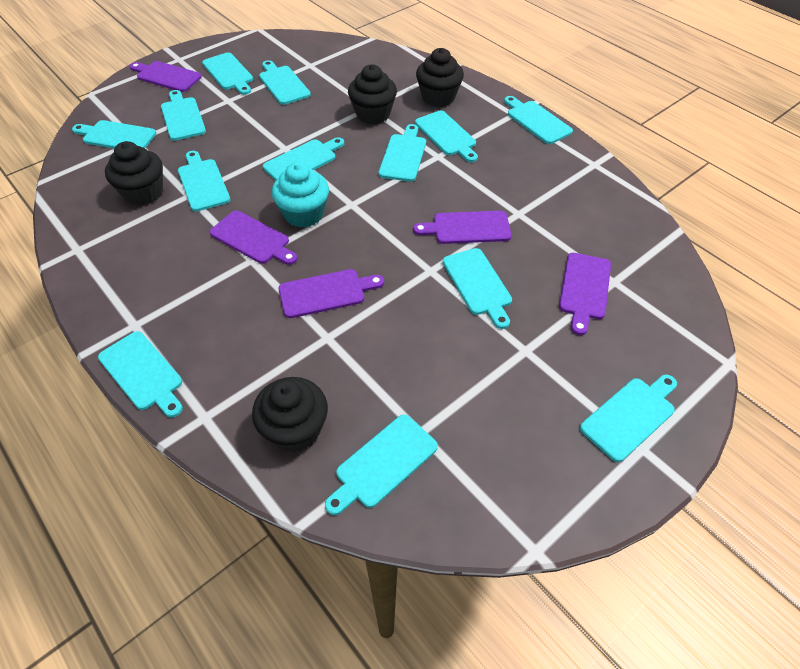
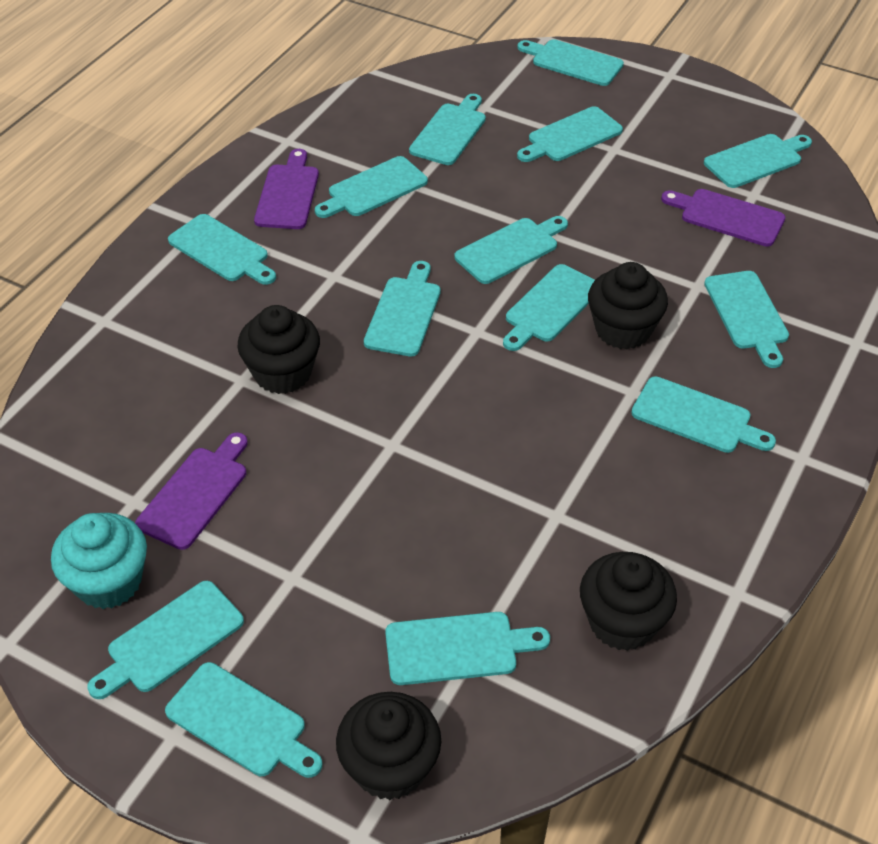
purple cutting board: 5 -> 3
turquoise cutting board: 13 -> 14

